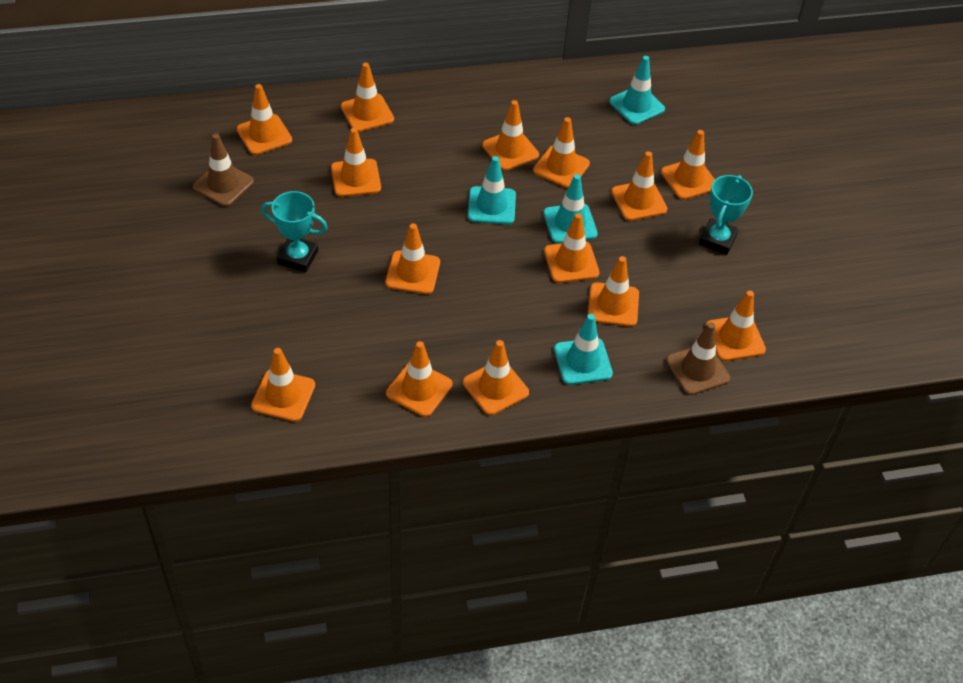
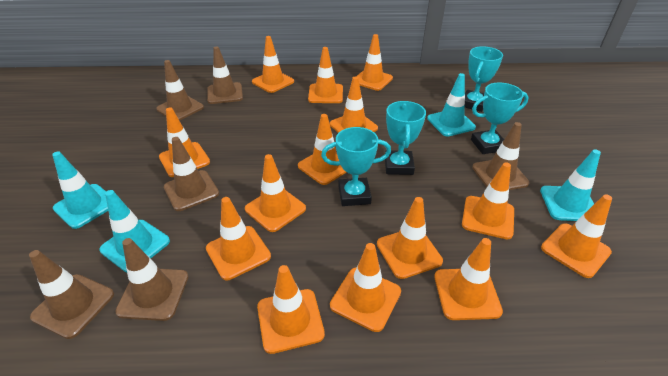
brown traffic cone: 2 -> 6
turquoise trophy: 2 -> 4

